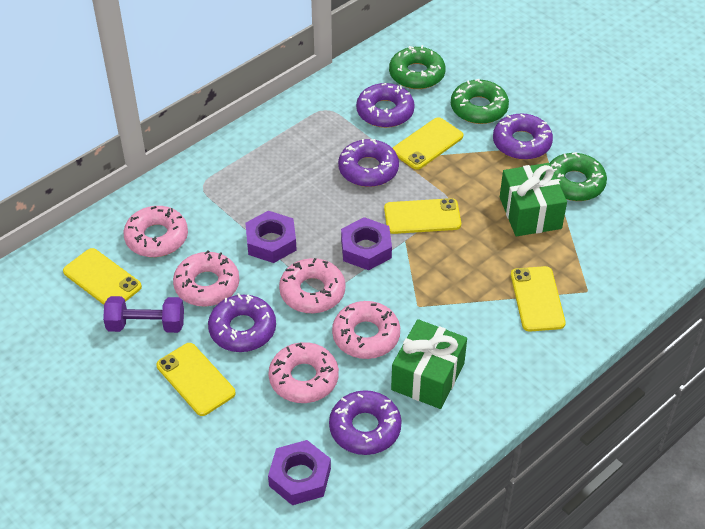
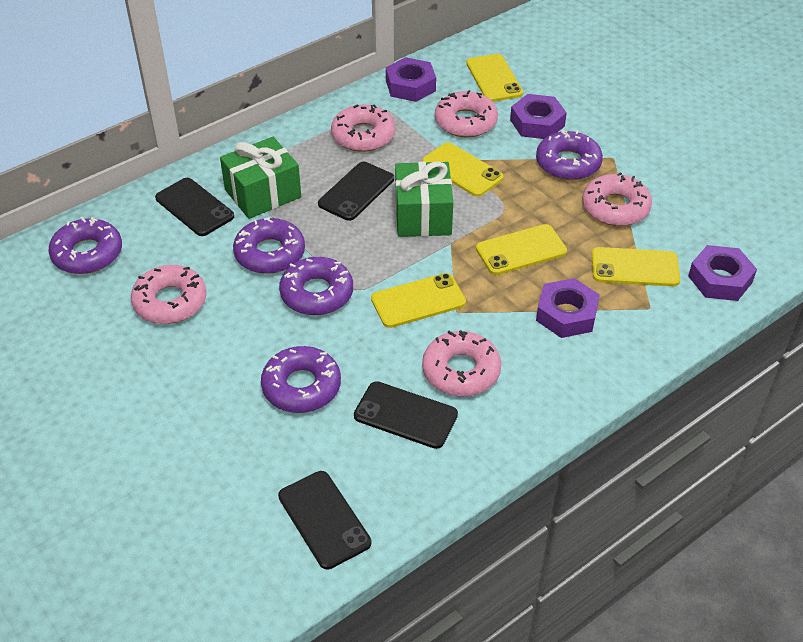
black phone: 0 -> 4
green donut: 3 -> 0
purple dumbbell: 1 -> 0
purple nut: 3 -> 4

